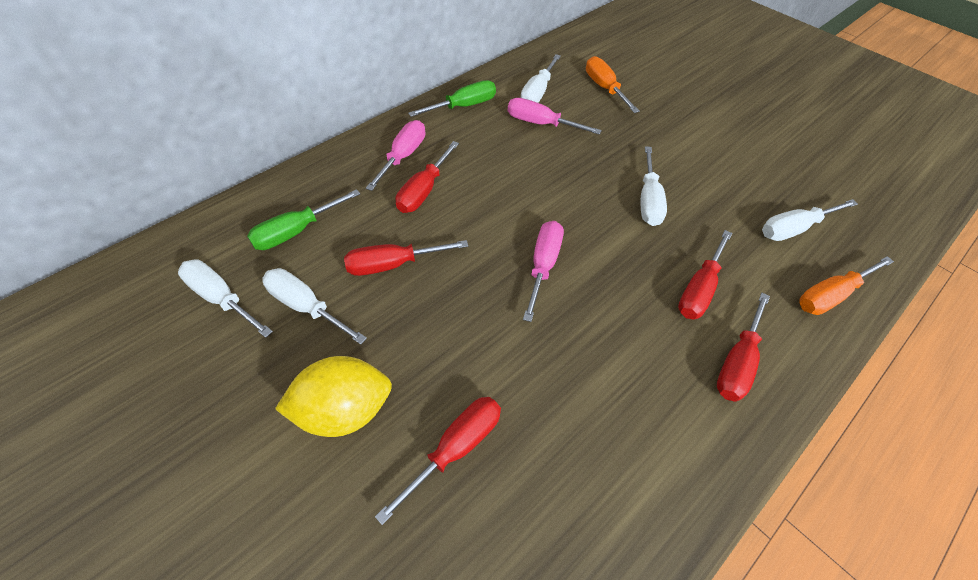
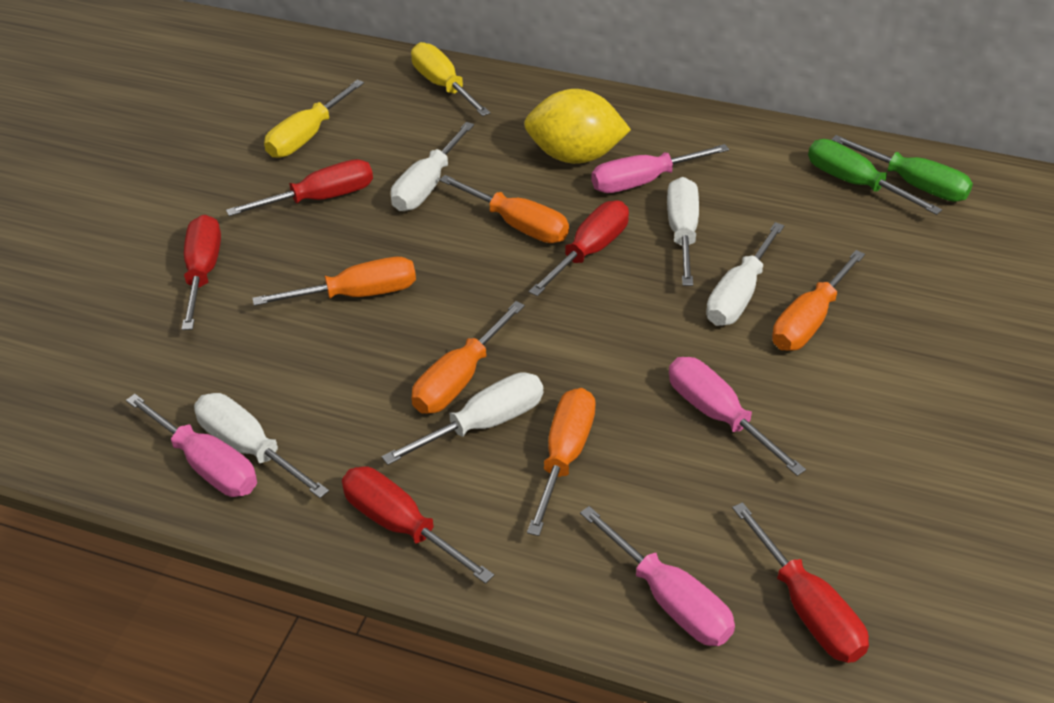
orange screwdriver: 2 -> 5
pink screwdriver: 3 -> 4
yellow screwdriver: 0 -> 2

